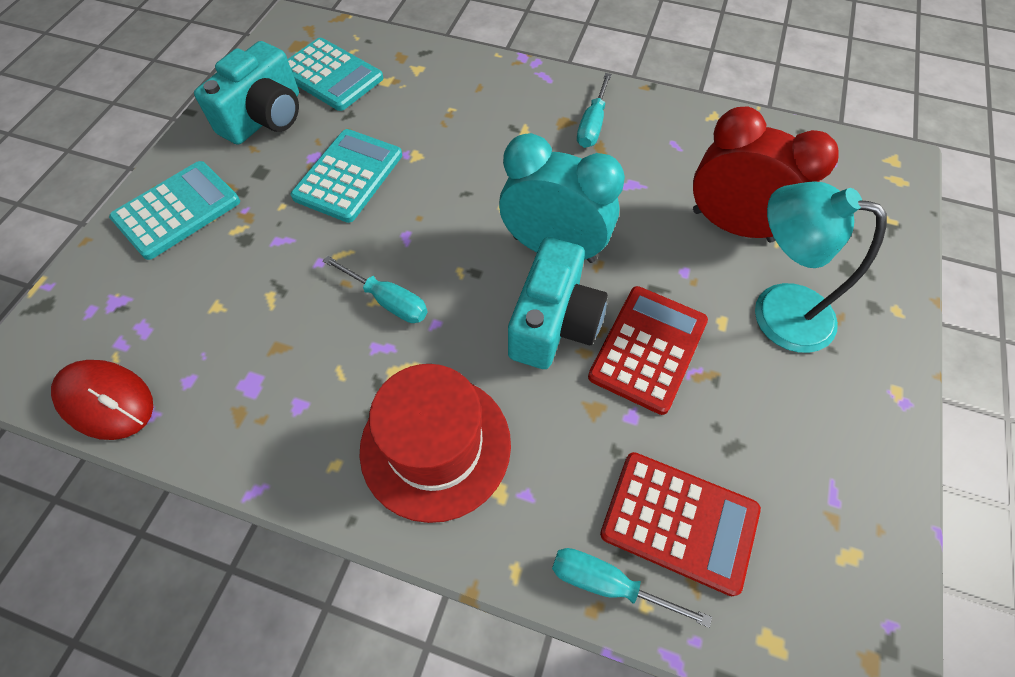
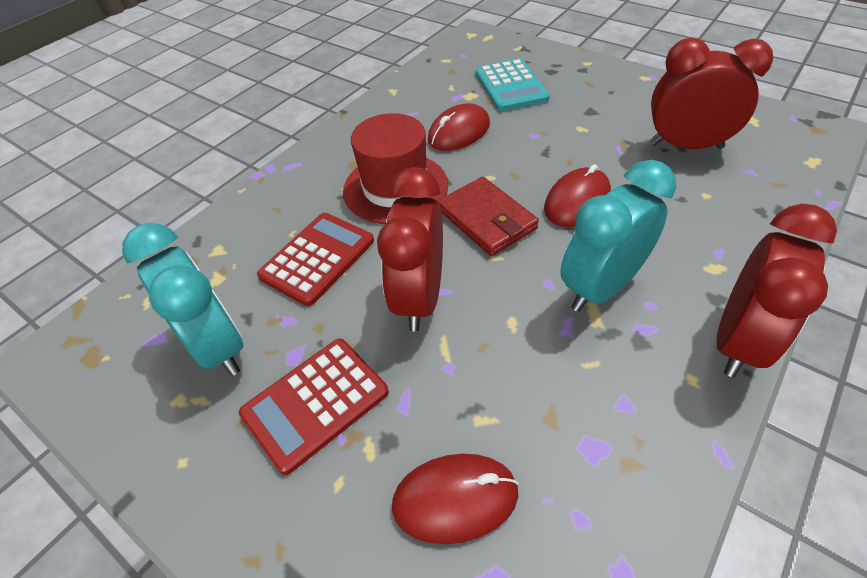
red clock: 1 -> 3
red mouse: 1 -> 3
red wallet: 0 -> 1
turquoise calculator: 3 -> 1
turquoise camera: 2 -> 0
turquoise clock: 1 -> 2
turquoise lamp: 1 -> 0
turquoise screwdriver: 3 -> 0

